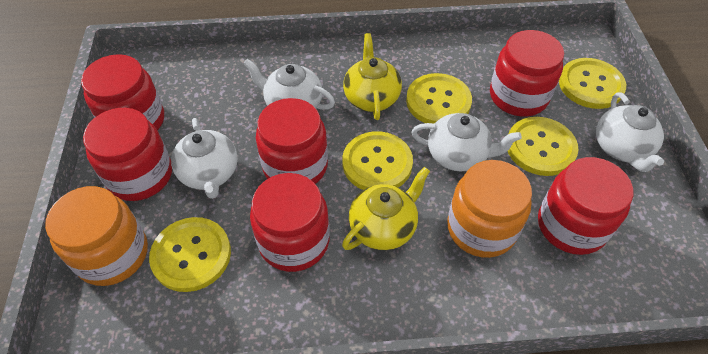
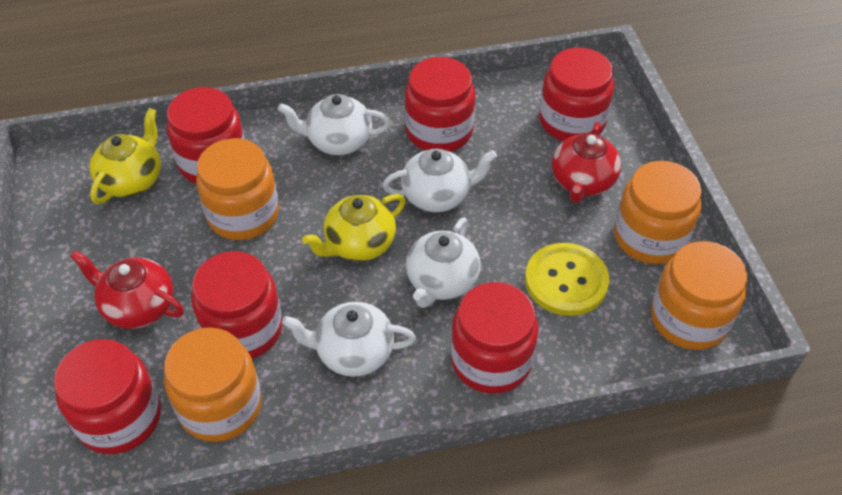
orange jar: 2 -> 4
red teapot: 0 -> 2
yellow button: 5 -> 1

